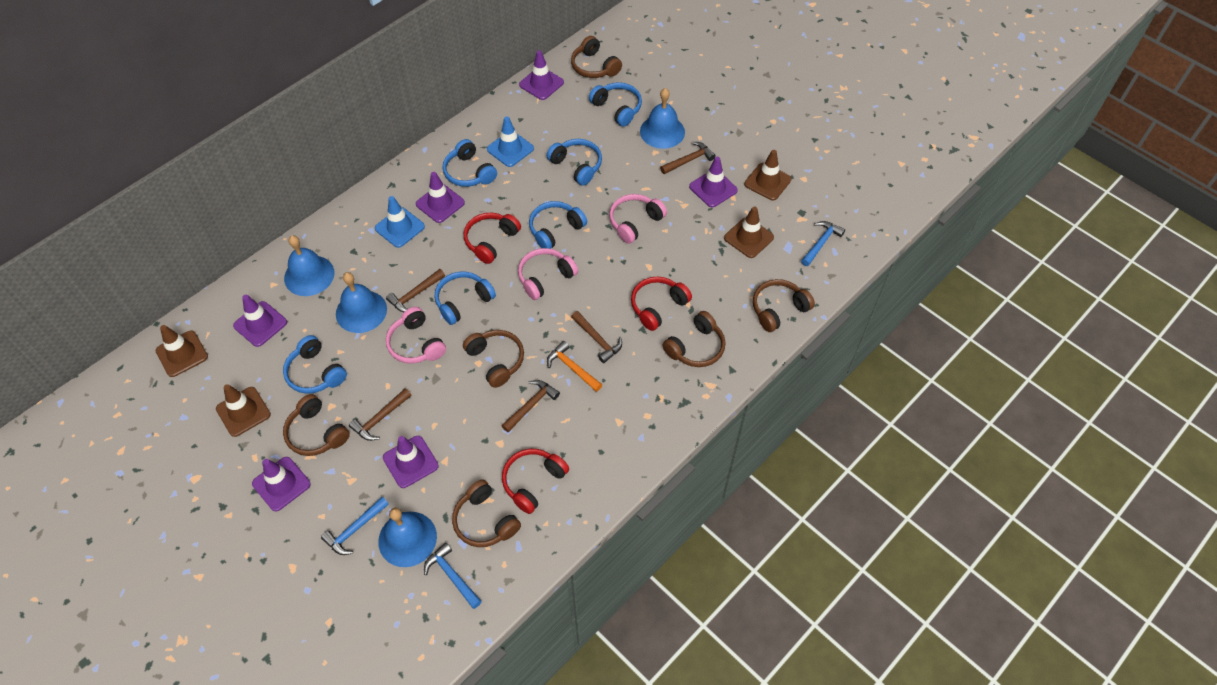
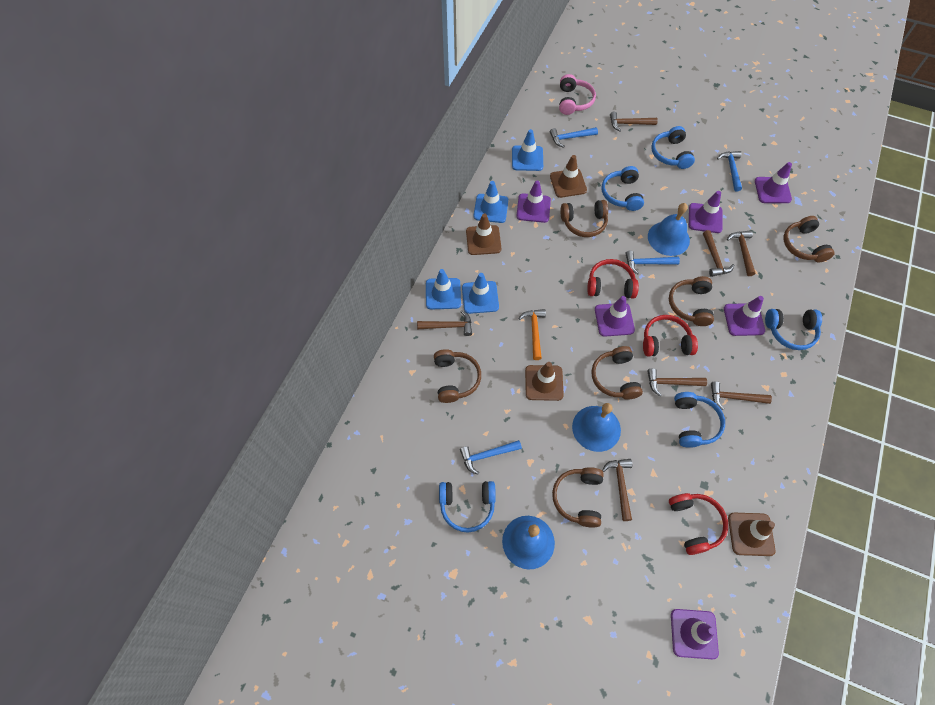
blue bell: 4 -> 3
blue hammer: 3 -> 4
blue headphones: 6 -> 5
blue traffic cone: 2 -> 4
brown hammer: 5 -> 7
pink headphones: 3 -> 1

